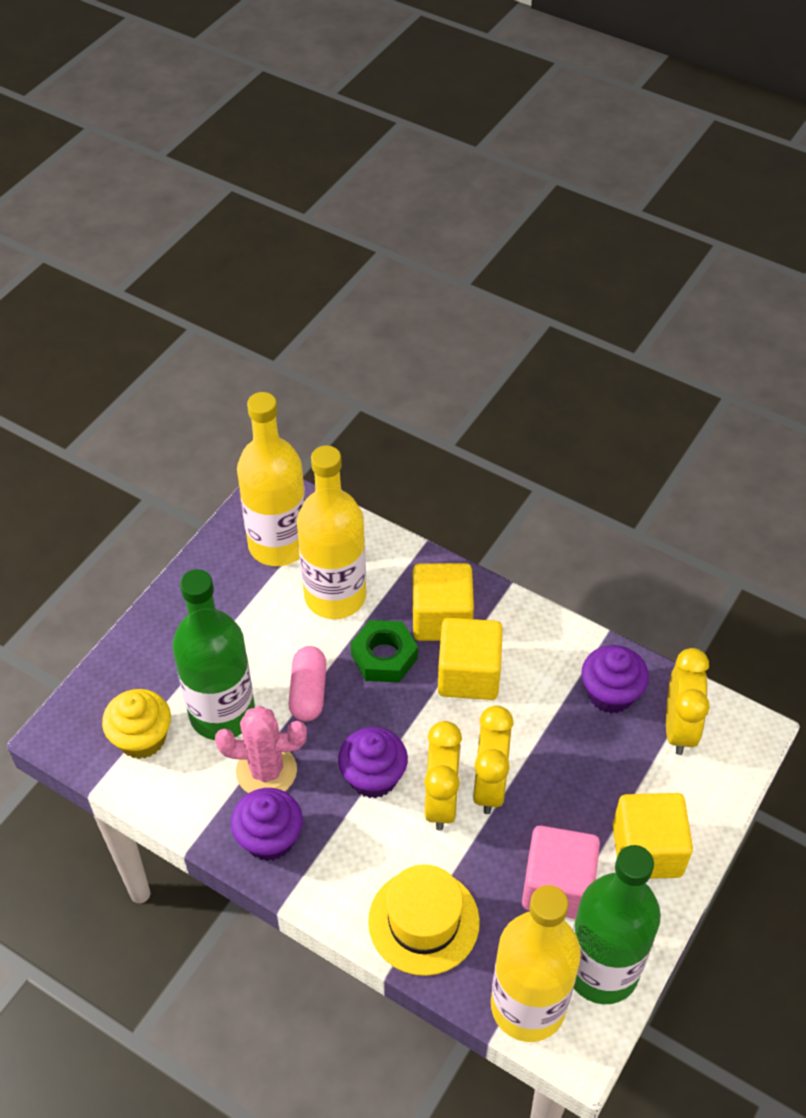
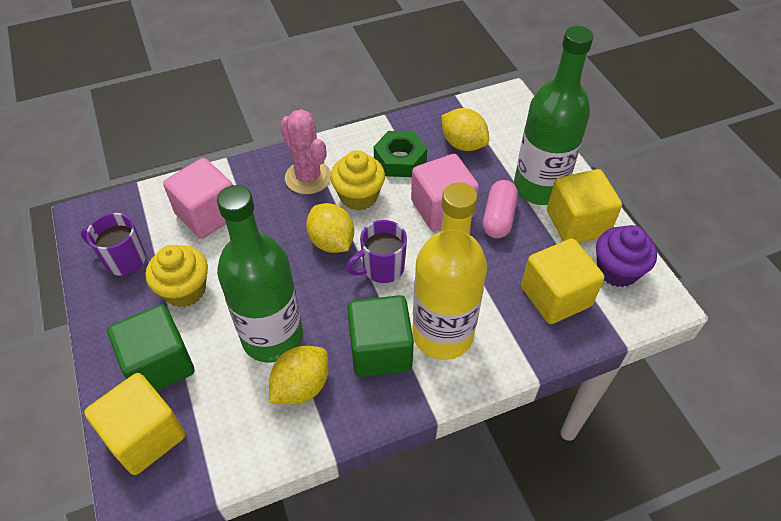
green cube: 0 -> 2
pink cube: 1 -> 2
purple cupcake: 3 -> 1
purple mug: 0 -> 2
yellow bottle: 3 -> 1
yellow clock: 3 -> 0
yellow cupcake: 1 -> 2
yellow hat: 1 -> 0
yellow lemon: 0 -> 3

